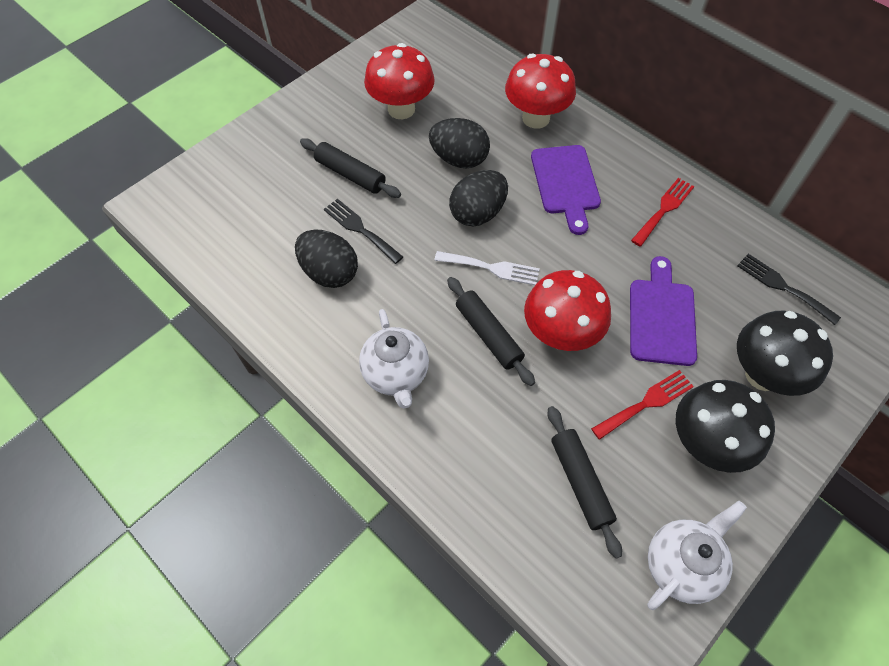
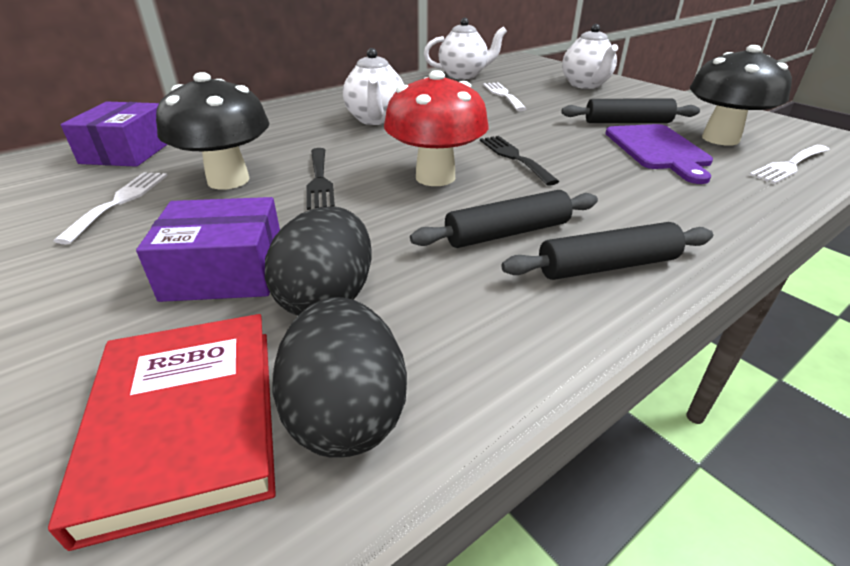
black egg: 3 -> 2
purple box: 0 -> 2
purple cutting board: 2 -> 1
red book: 0 -> 1
red fork: 2 -> 0
red mushroom: 3 -> 1
white fork: 1 -> 3
white teapot: 2 -> 3

